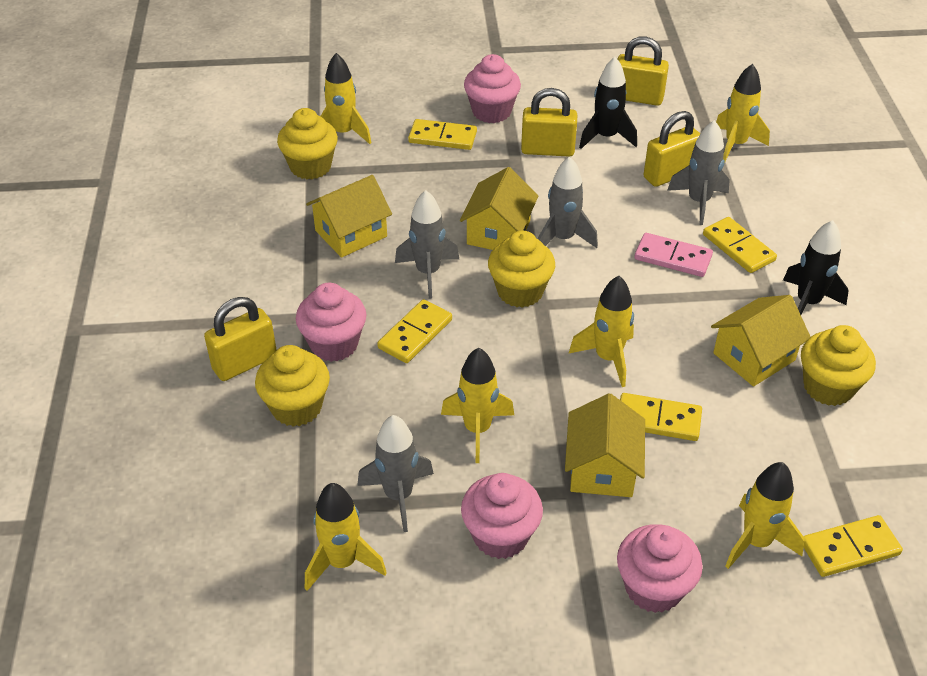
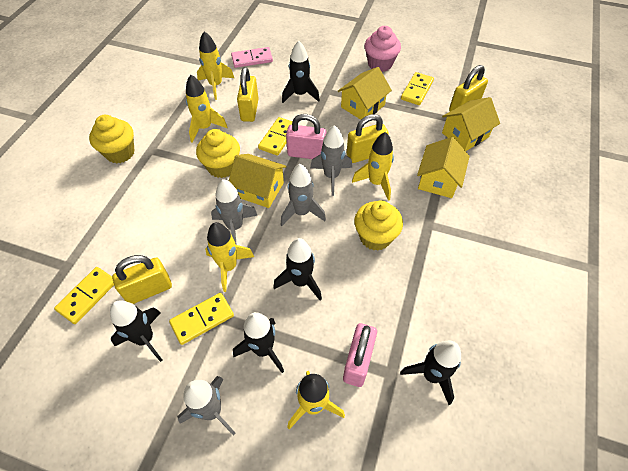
black rocket: 2 -> 5
pink cupcake: 4 -> 1
pink padlock: 0 -> 2
yellow cupcake: 4 -> 3
yellow domino: 5 -> 4
yellow rocket: 6 -> 5

